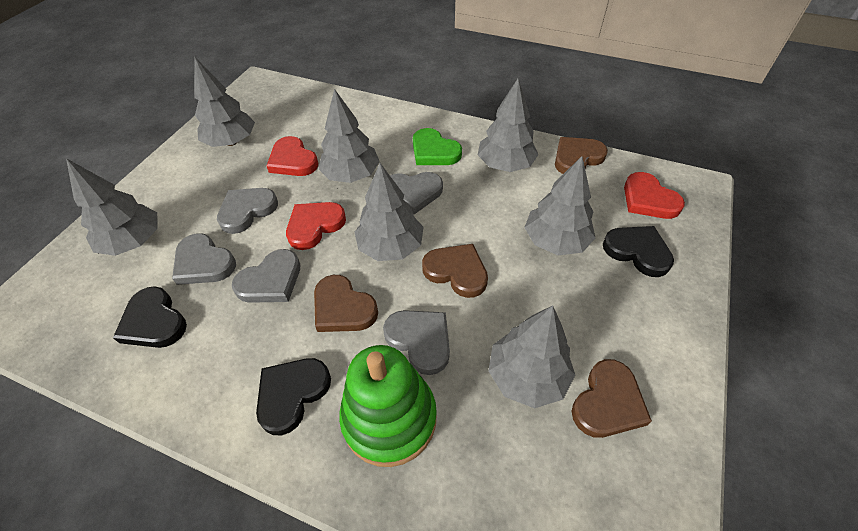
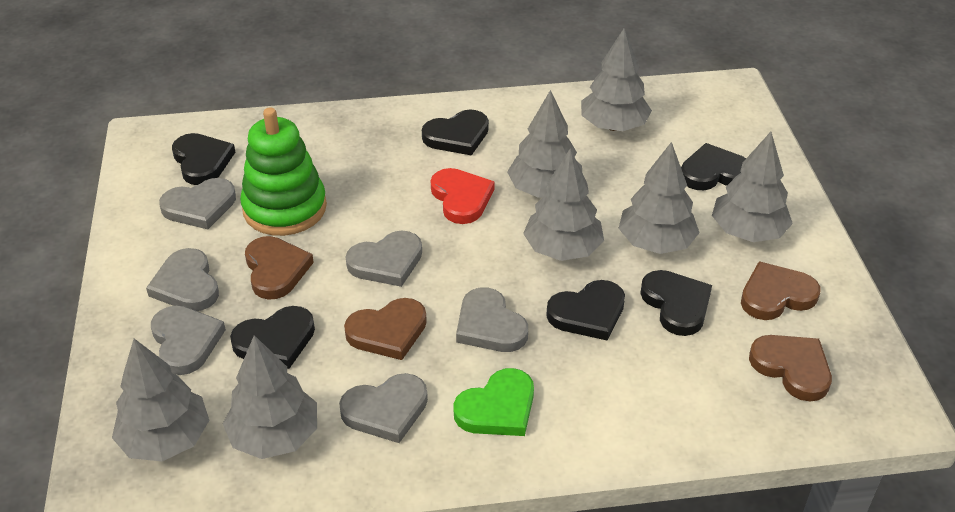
black heart: 3 -> 6
grey heart: 5 -> 6
red heart: 3 -> 1

